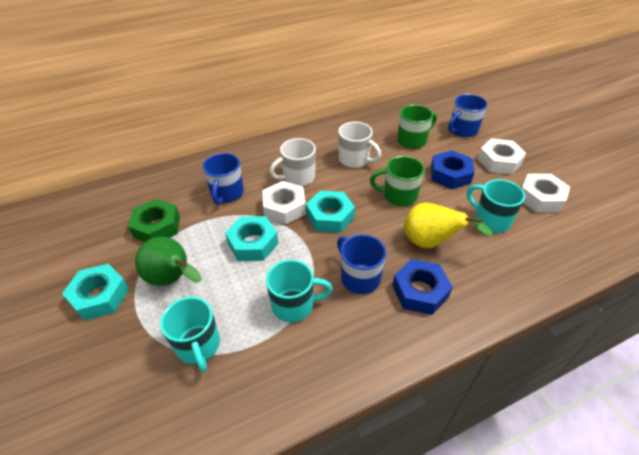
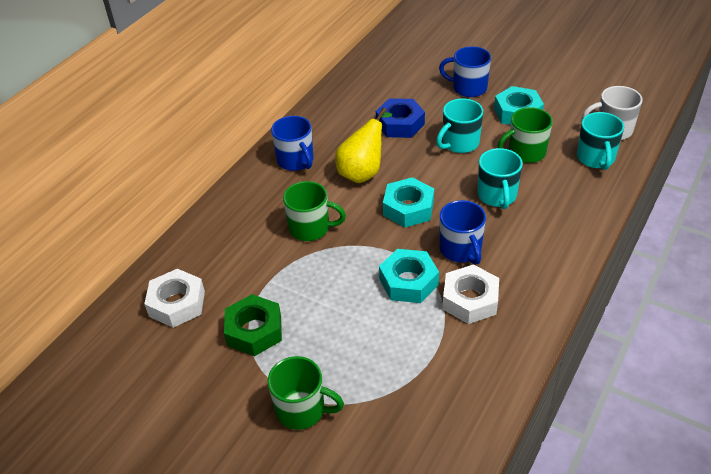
blue nut: 2 -> 1
green mug: 2 -> 3
green pear: 1 -> 0
white mug: 2 -> 1
white nut: 3 -> 2

